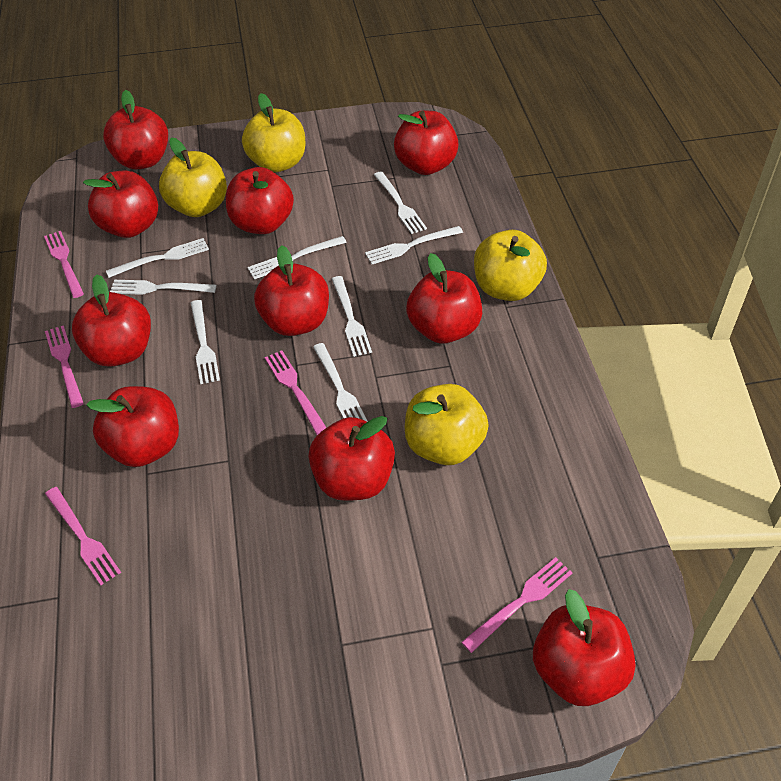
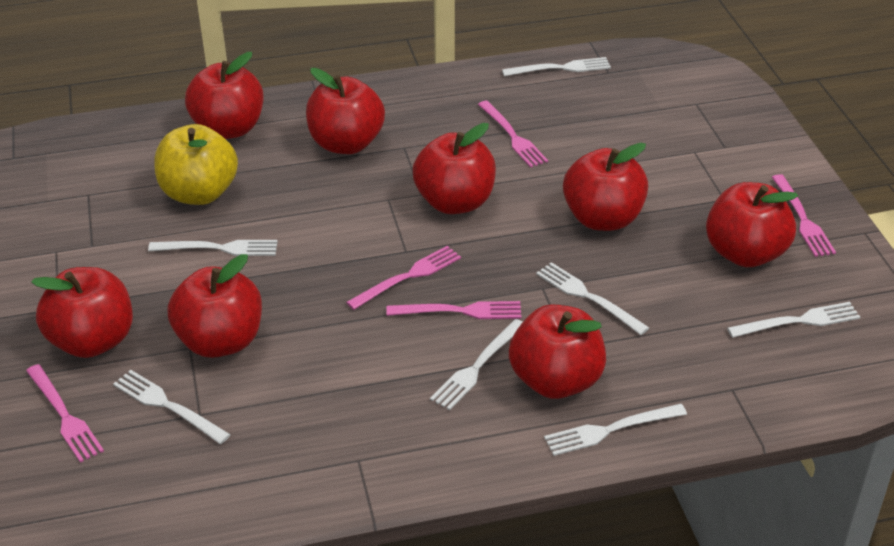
red apple: 10 -> 8
white fork: 8 -> 7
yellow apple: 4 -> 1

